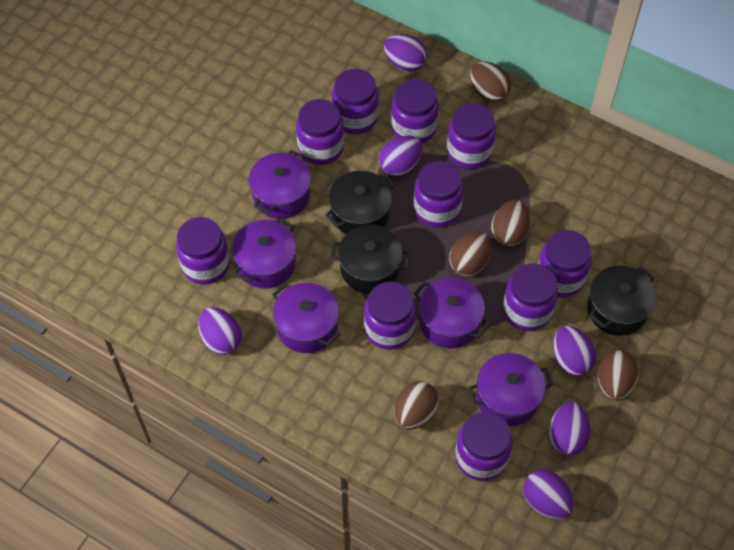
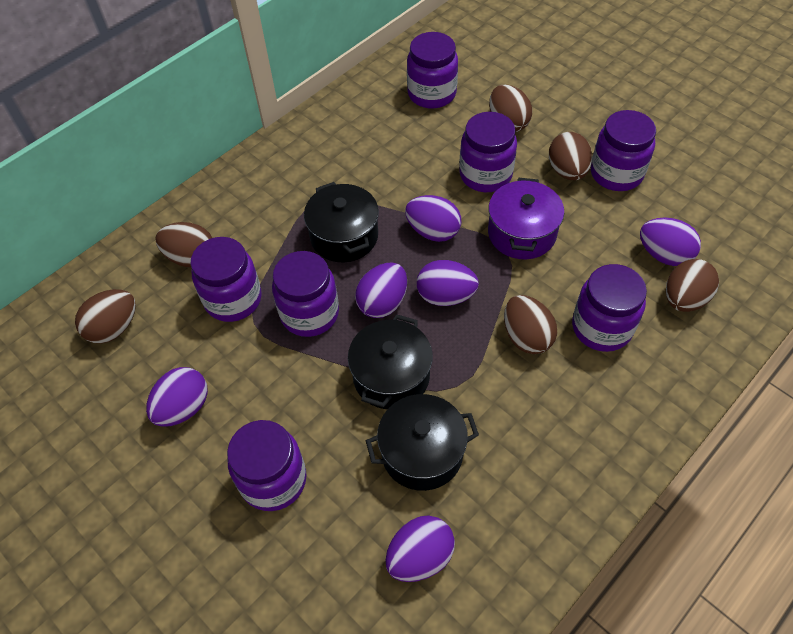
brown egg: 5 -> 6
purple jar: 10 -> 7
purple pot: 5 -> 1

